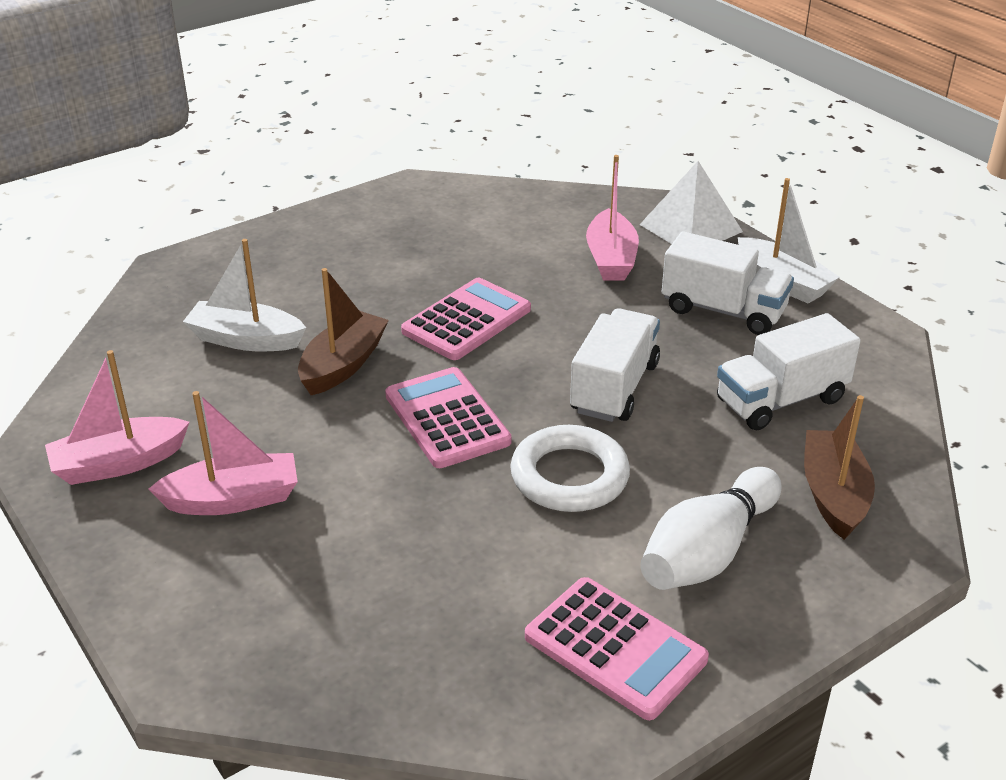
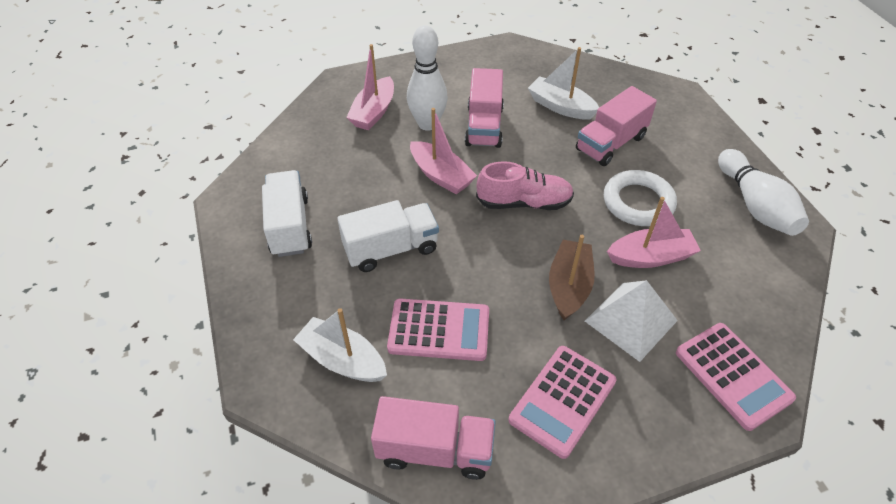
brown boat: 2 -> 1
pink shoe: 0 -> 1
pink truck: 0 -> 3
white bowling pin: 1 -> 2
white truck: 3 -> 2

